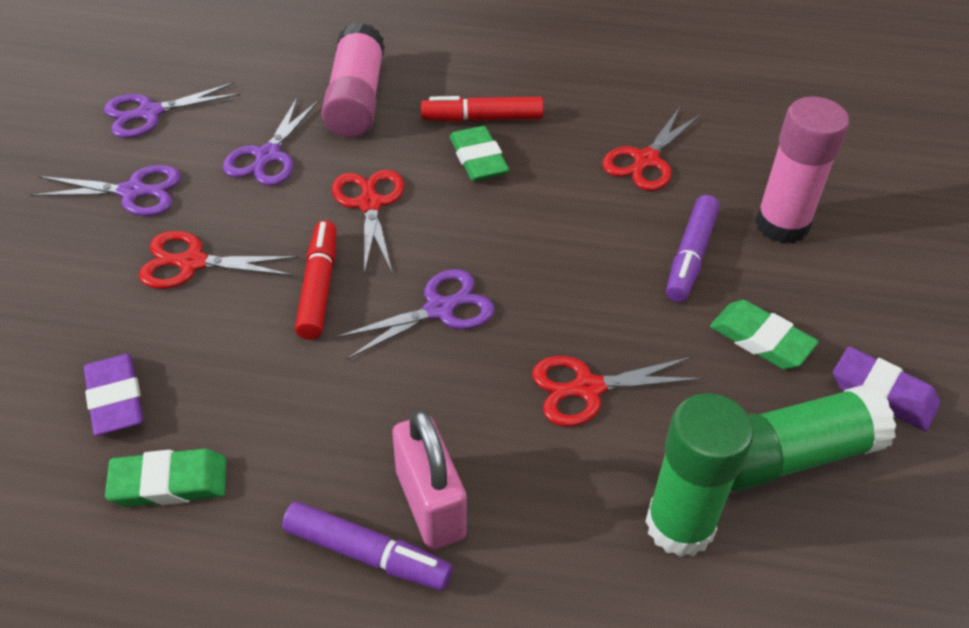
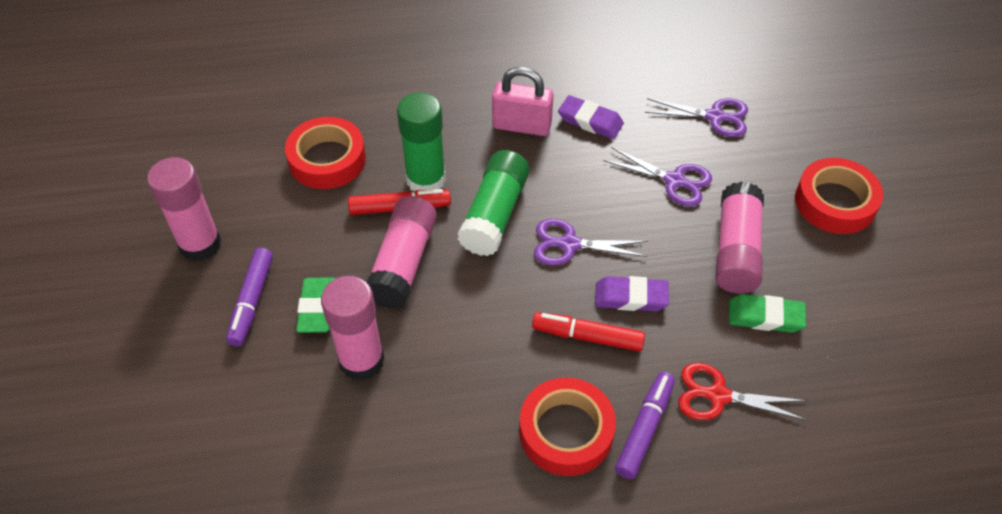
green eraser: 3 -> 2
pink glue stick: 2 -> 4
purple scissors: 4 -> 3
red scissors: 4 -> 1
red tape: 0 -> 3

